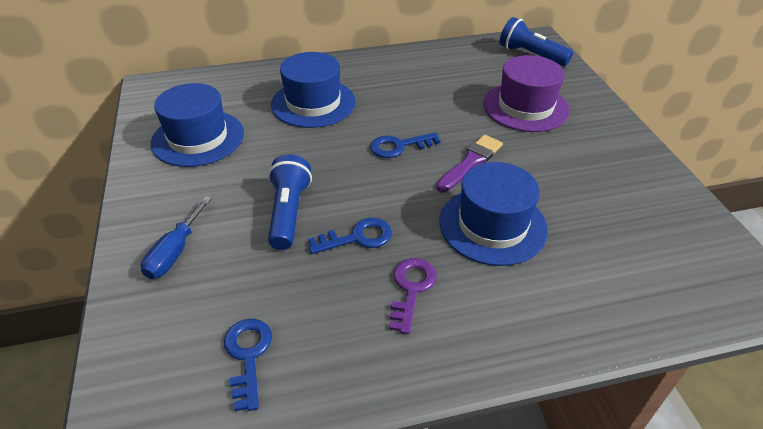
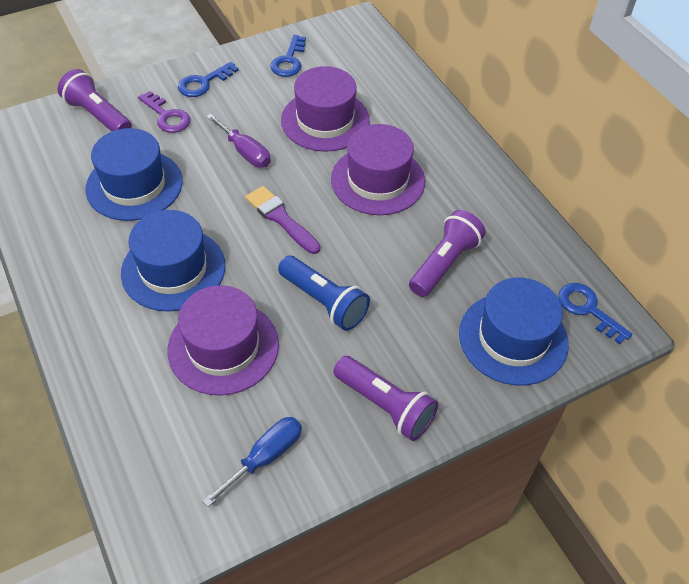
blue flashlight: 2 -> 1
purple flashlight: 0 -> 3
purple hat: 1 -> 3
purple screwdriver: 0 -> 1

